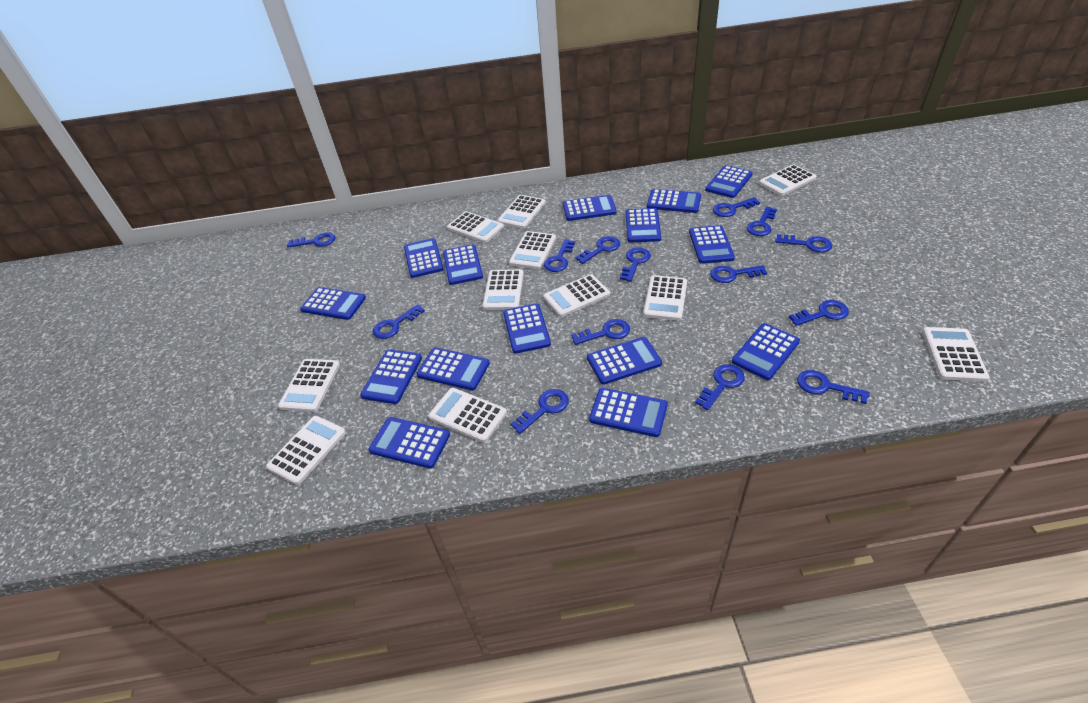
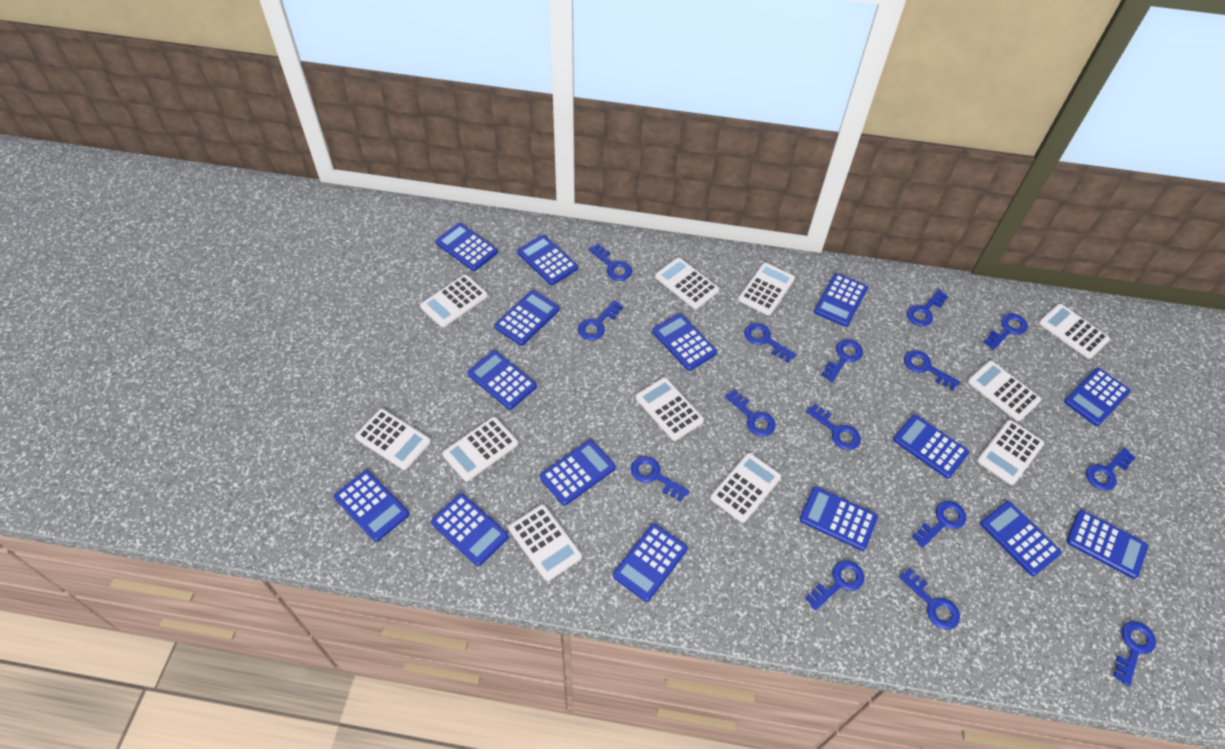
blue key: 14 -> 15

